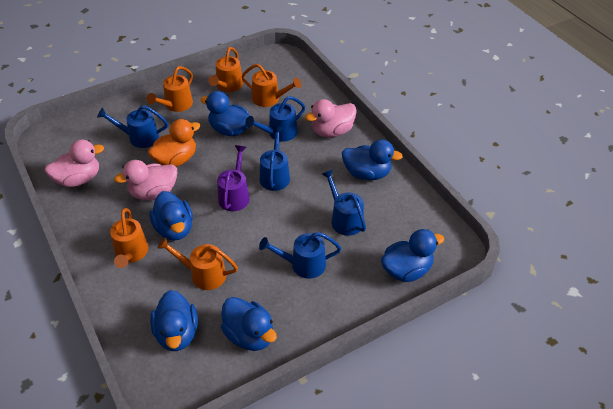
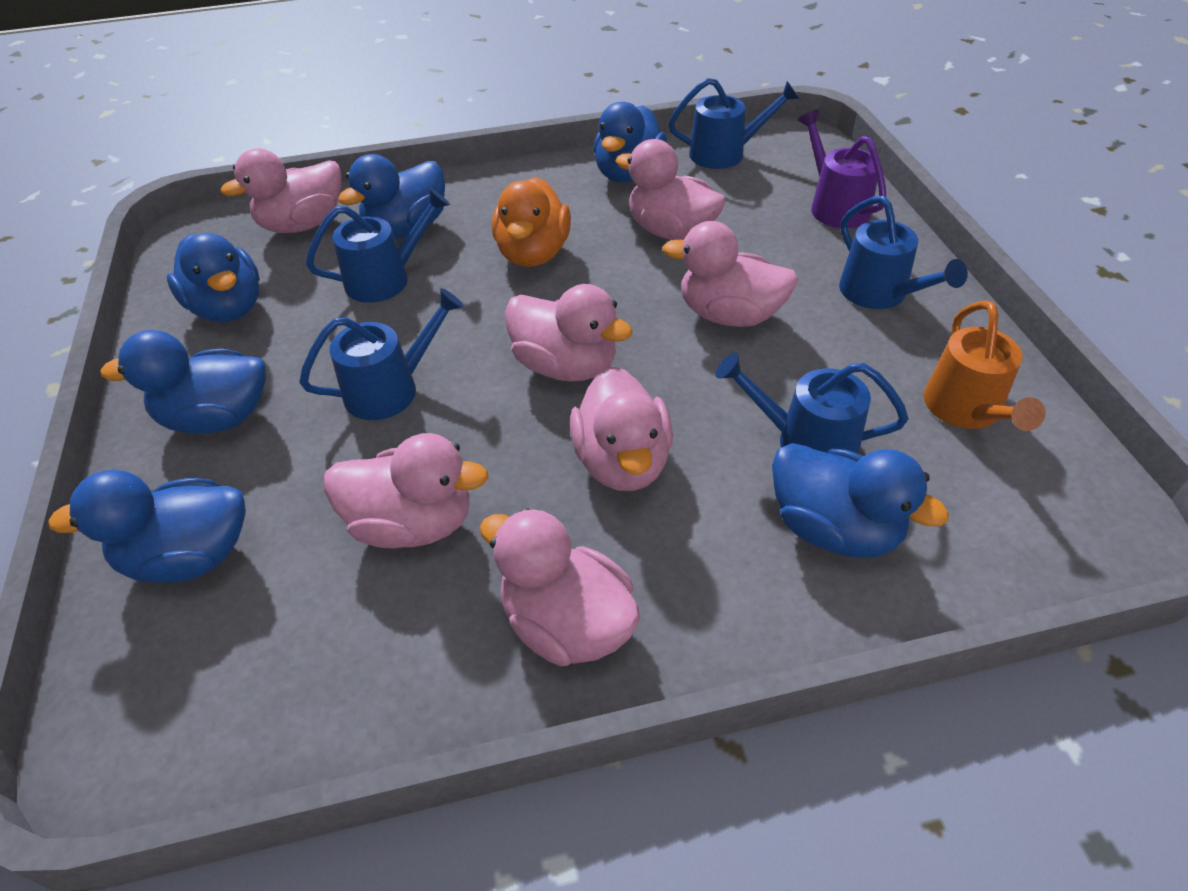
orange watering can: 5 -> 1
pink duck: 3 -> 7

